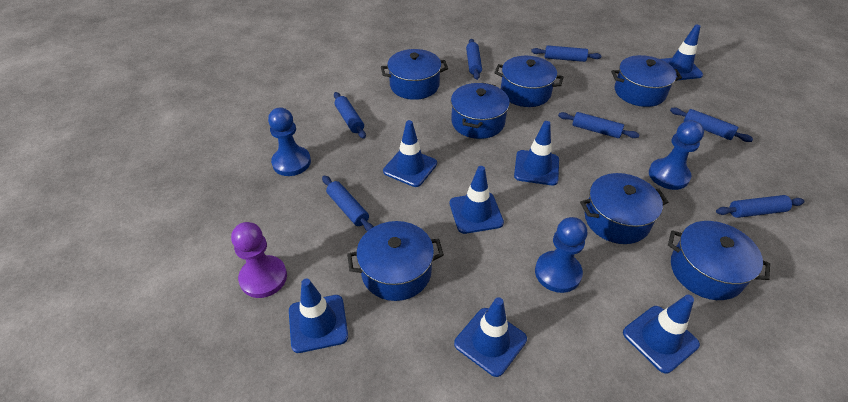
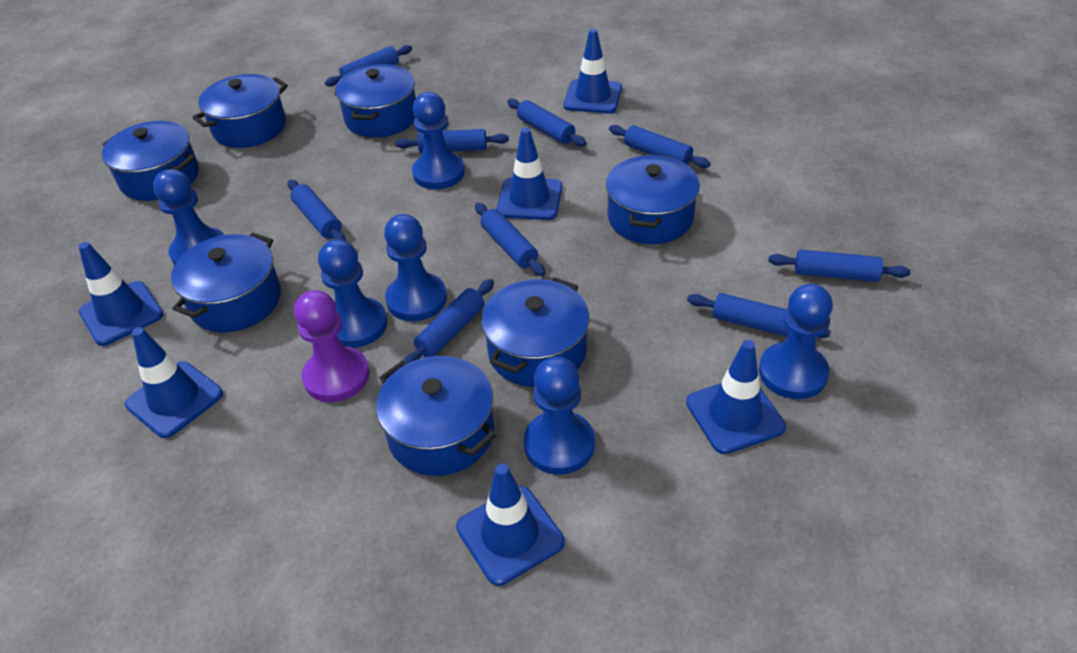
blue pawn: 3 -> 6
blue rolling pin: 7 -> 9
blue traffic cone: 7 -> 6

